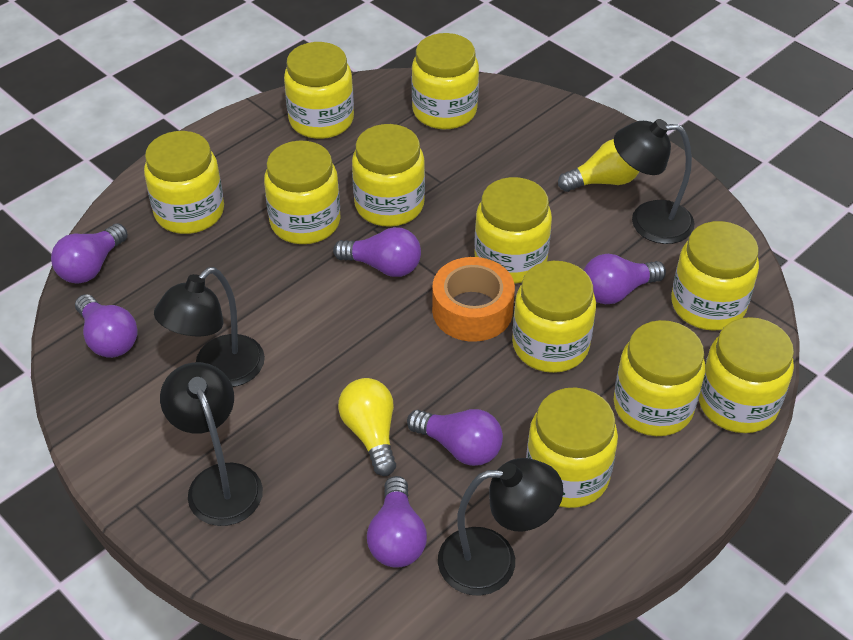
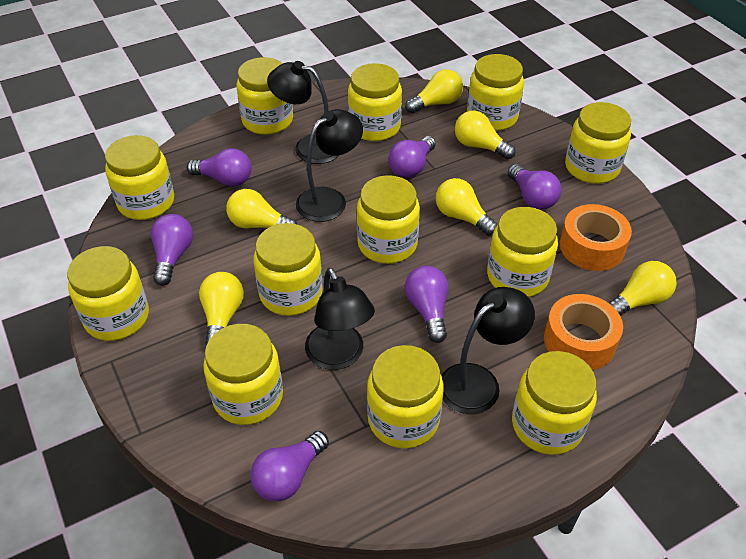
orange tape: 1 -> 2
yellow jar: 11 -> 12
yellow light bulb: 2 -> 6

